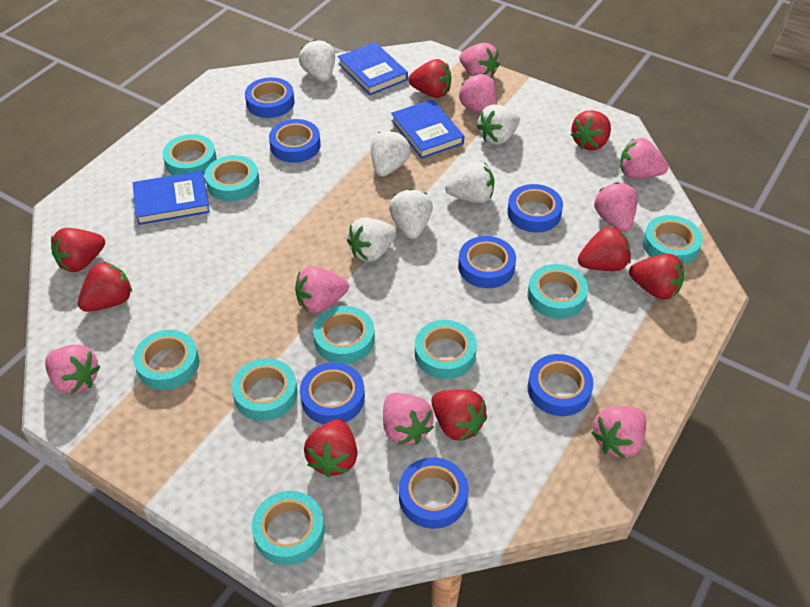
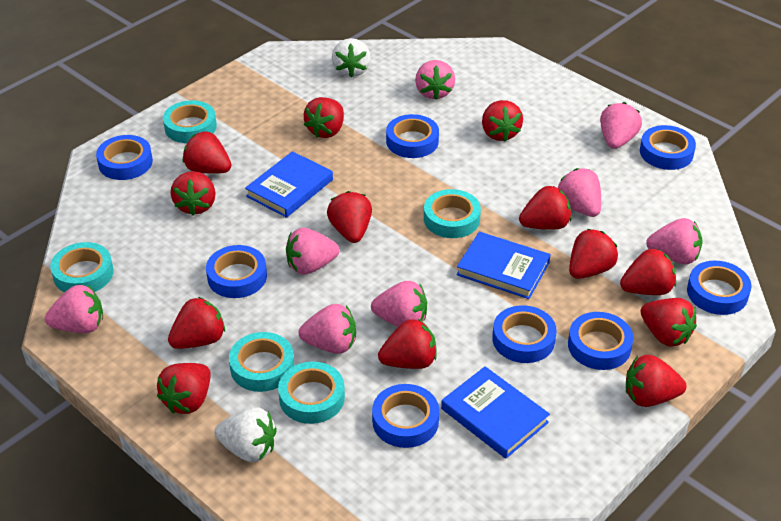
blue tape: 7 -> 8
red strawberry: 8 -> 13
turquoise tape: 9 -> 5
white strawberry: 6 -> 2

